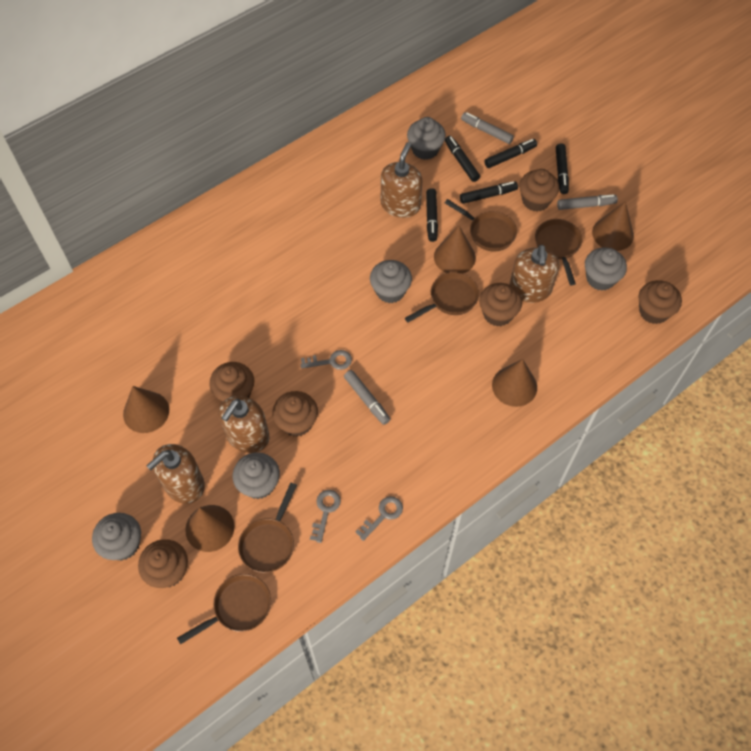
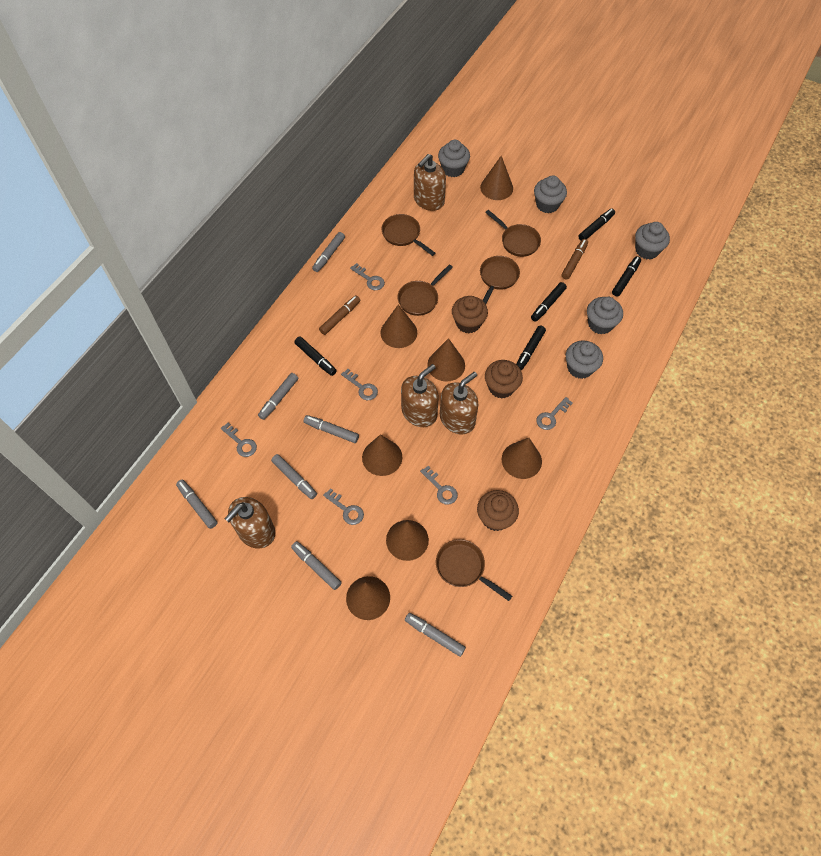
brown cone: 5 -> 7
brown cupcake: 6 -> 3
brown marker: 0 -> 2
grey key: 3 -> 6
grey marker: 3 -> 7

